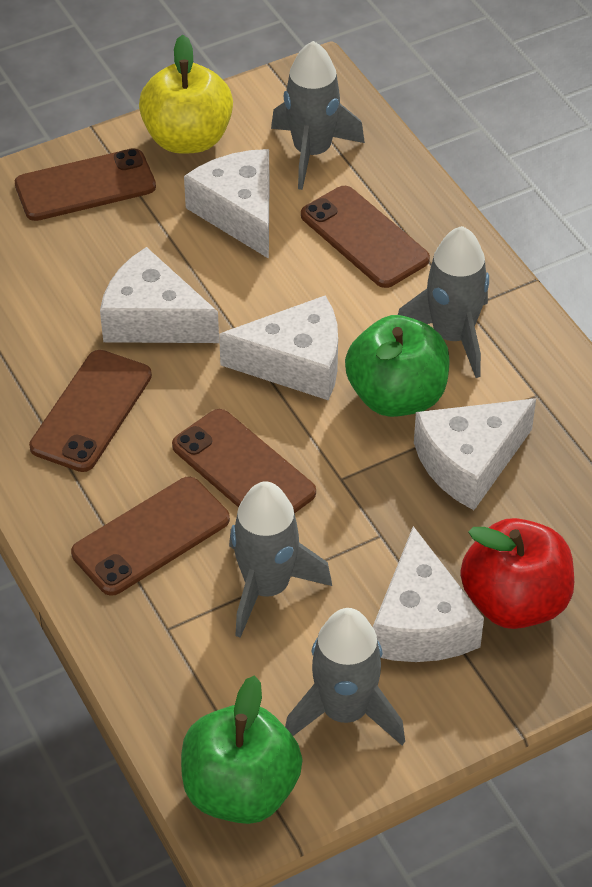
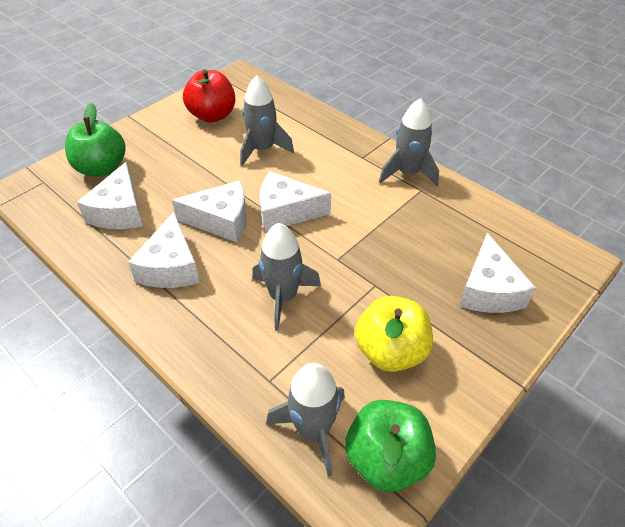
brown phone: 5 -> 0

